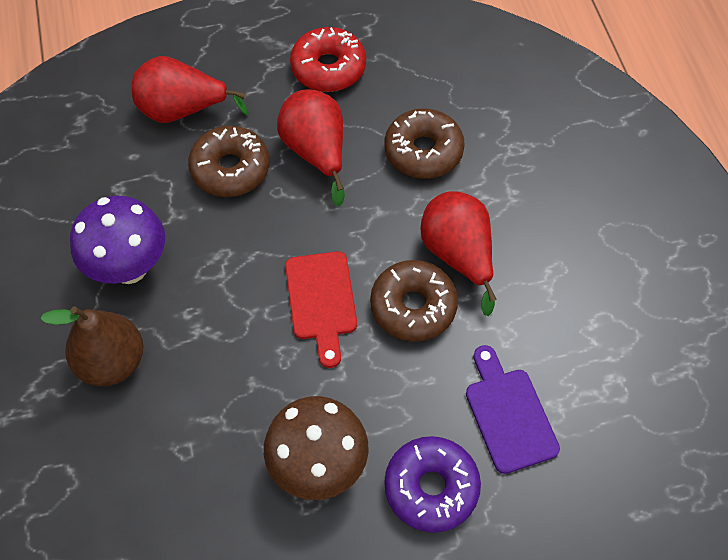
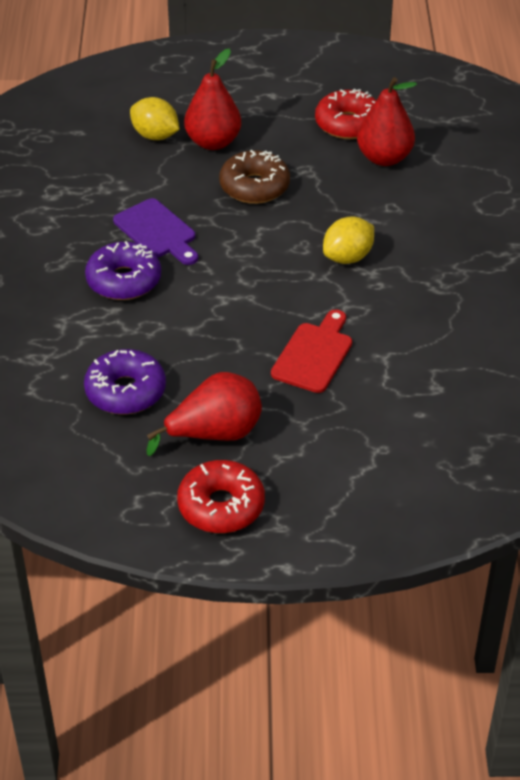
brown donut: 3 -> 1
brown mushroom: 1 -> 0
brown pear: 1 -> 0
purple donut: 1 -> 2
purple mushroom: 1 -> 0
red donut: 1 -> 2
yellow lemon: 0 -> 2

